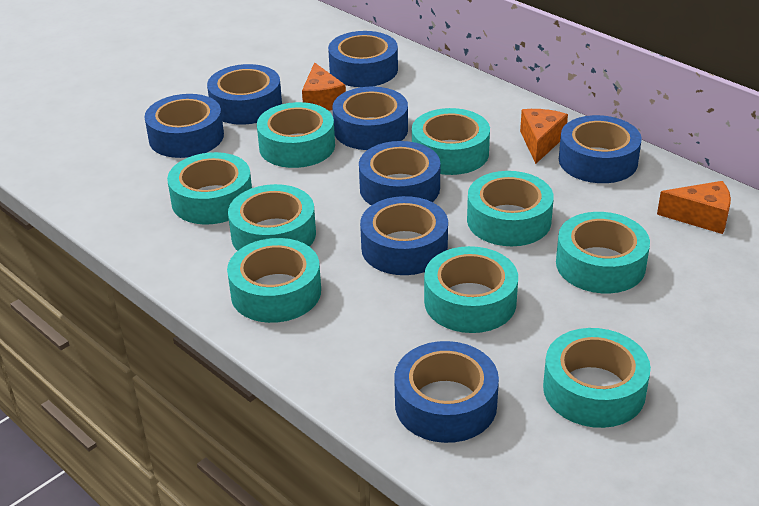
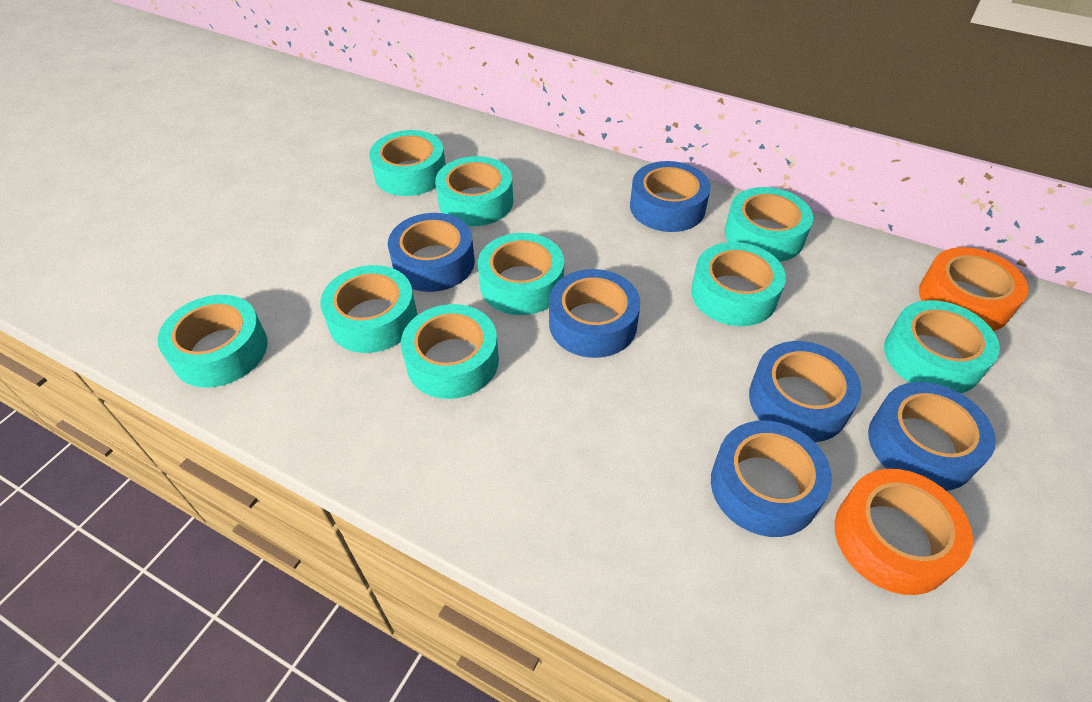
blue tape: 8 -> 6
orange cheese: 3 -> 0
orange tape: 0 -> 2

